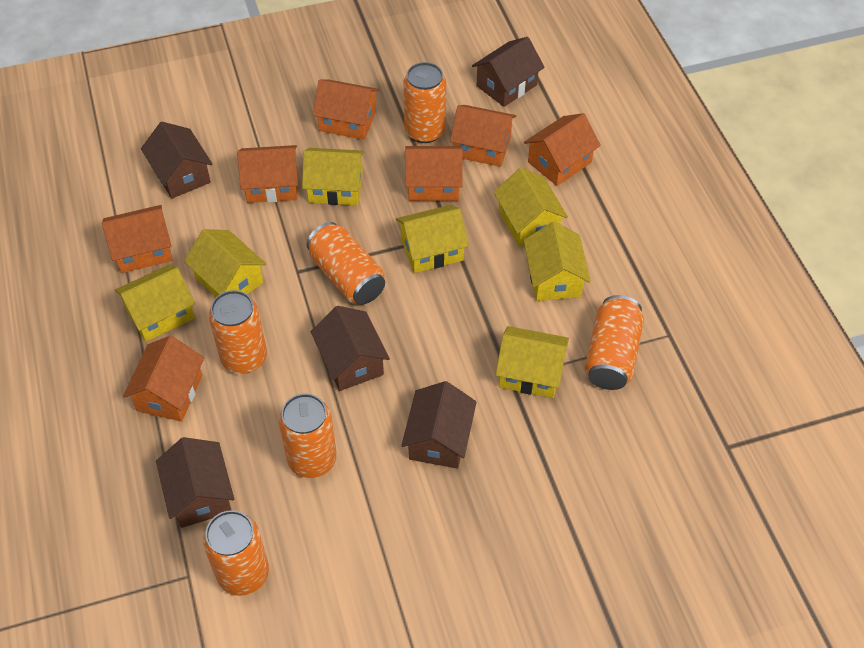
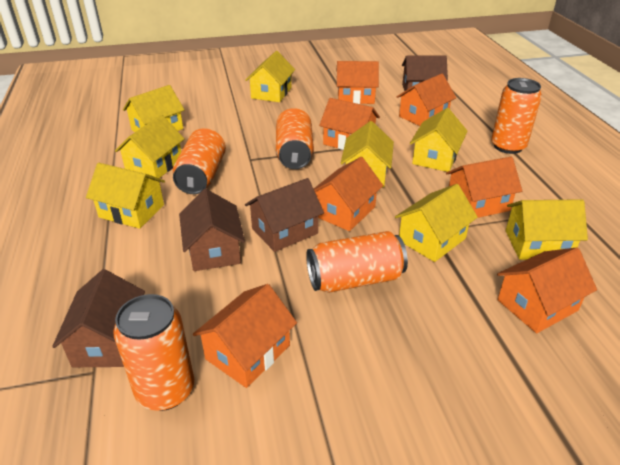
brown house: 5 -> 4
orange can: 6 -> 5
yellow house: 7 -> 8

